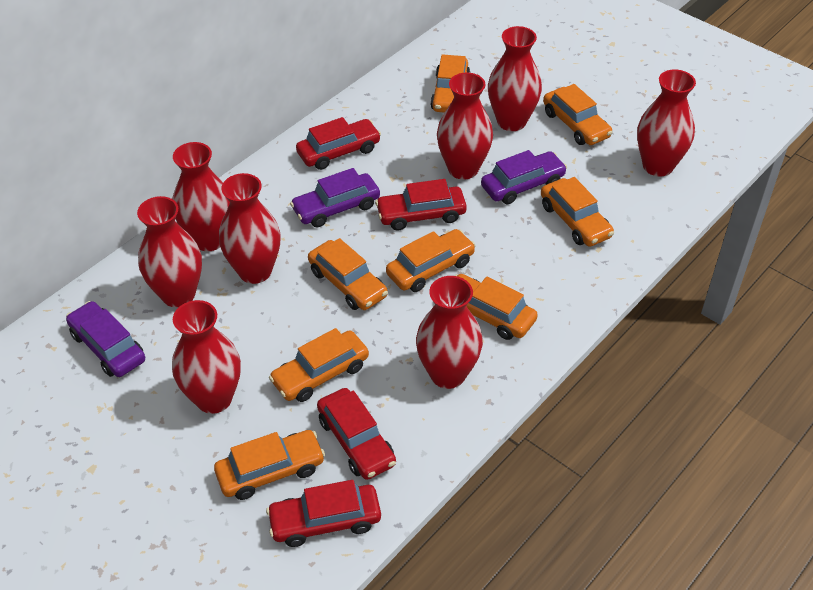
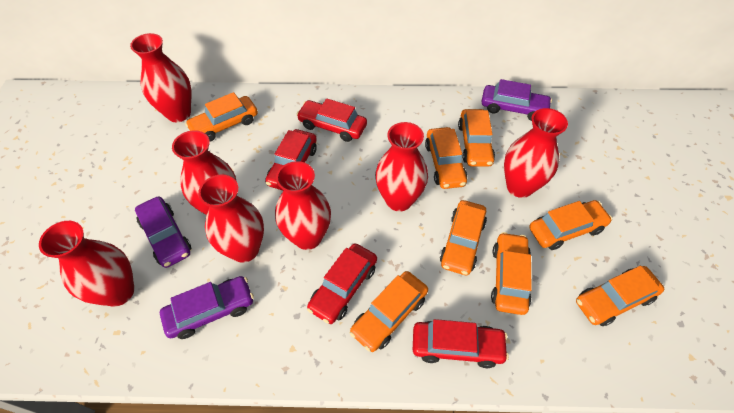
red vase: 8 -> 7

